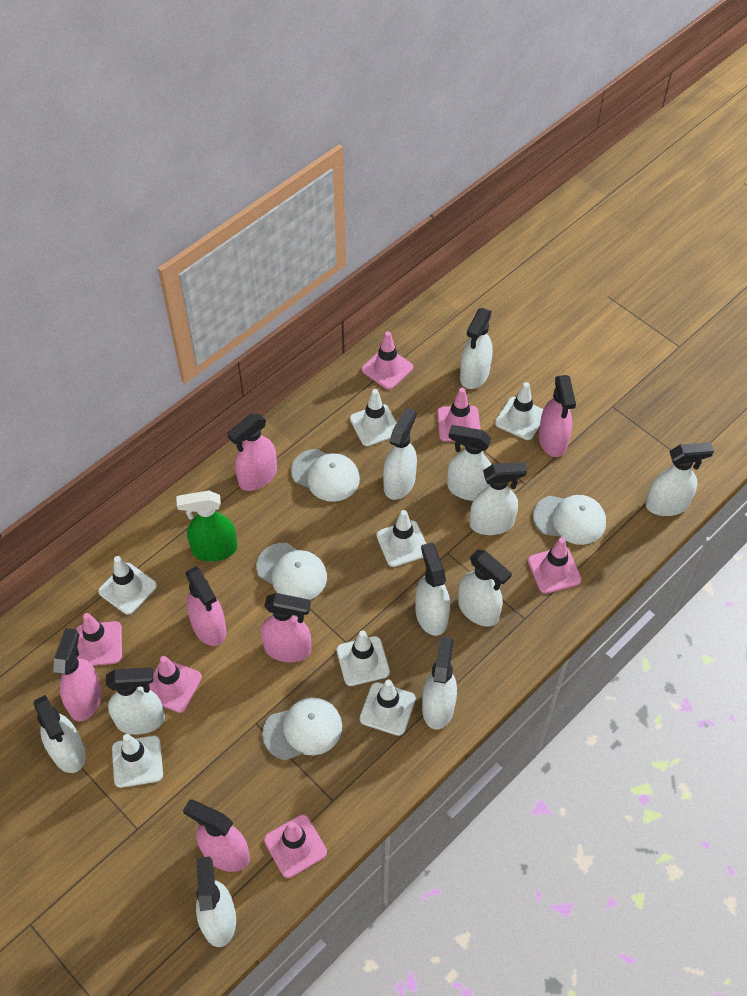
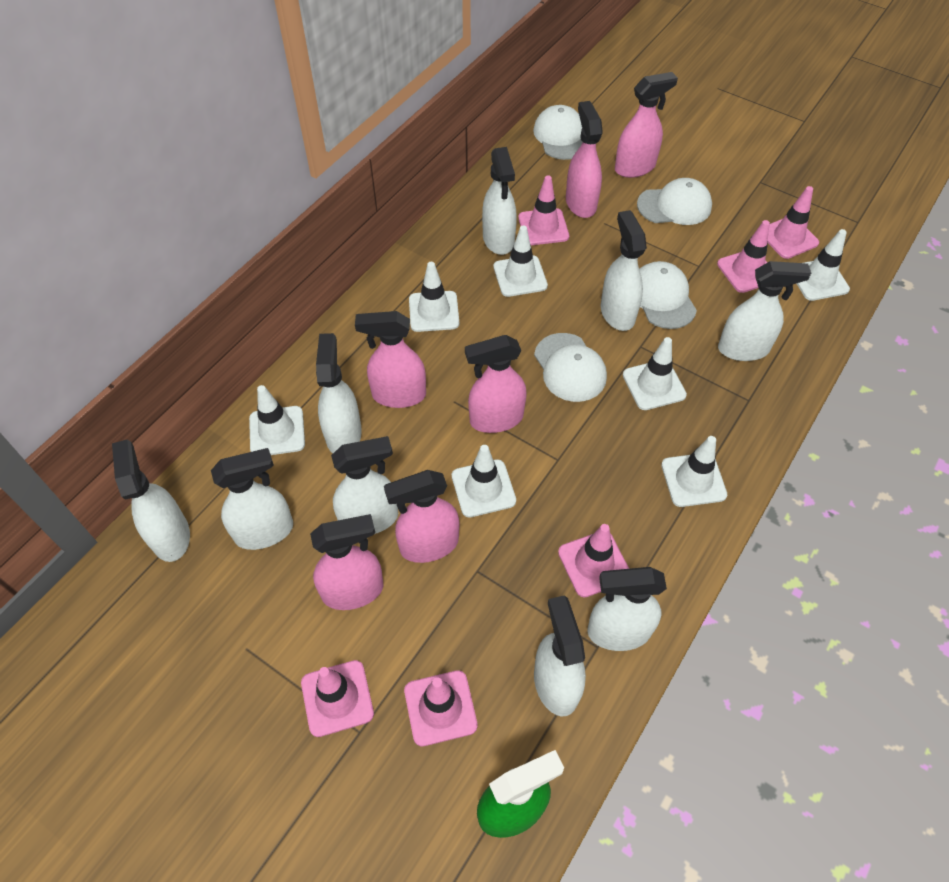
white spray bottle: 11 -> 9

